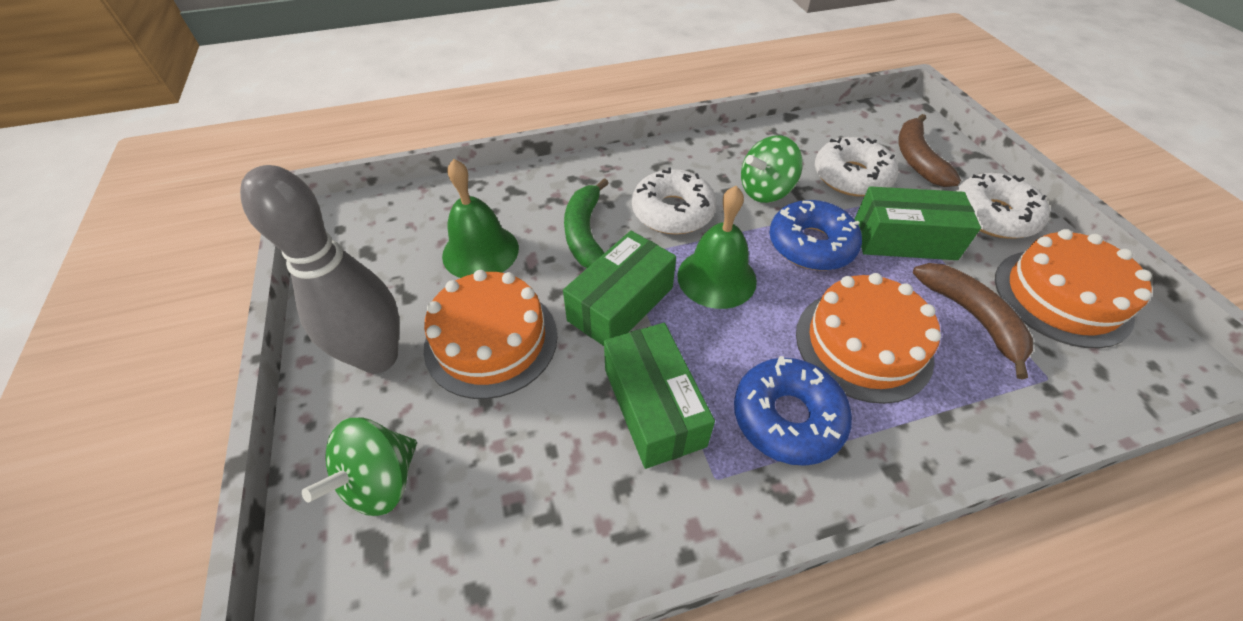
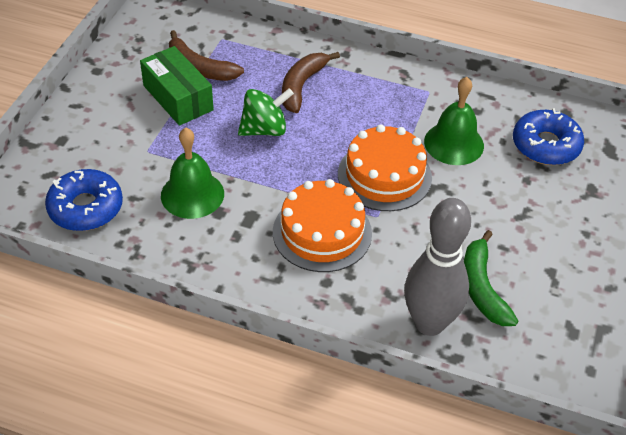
green box: 3 -> 1
green spinning top: 2 -> 1
orange cake: 3 -> 2
white donut: 3 -> 0

